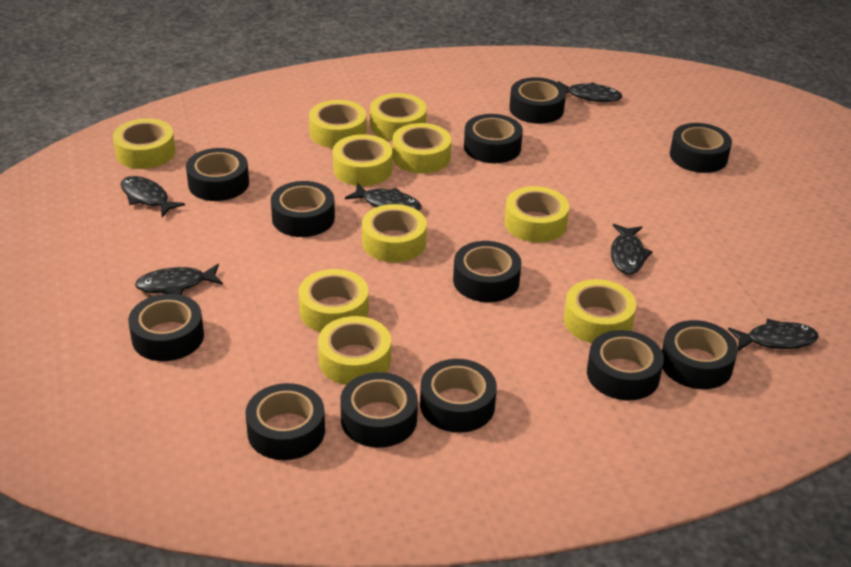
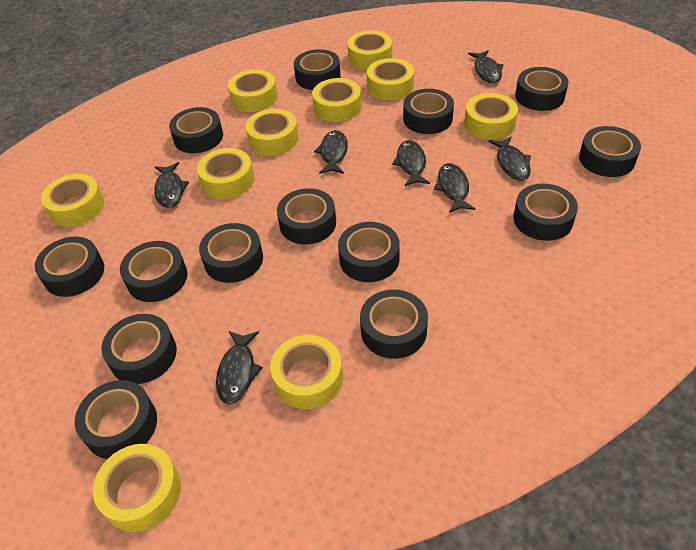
black fish: 6 -> 7
black tape: 12 -> 14

